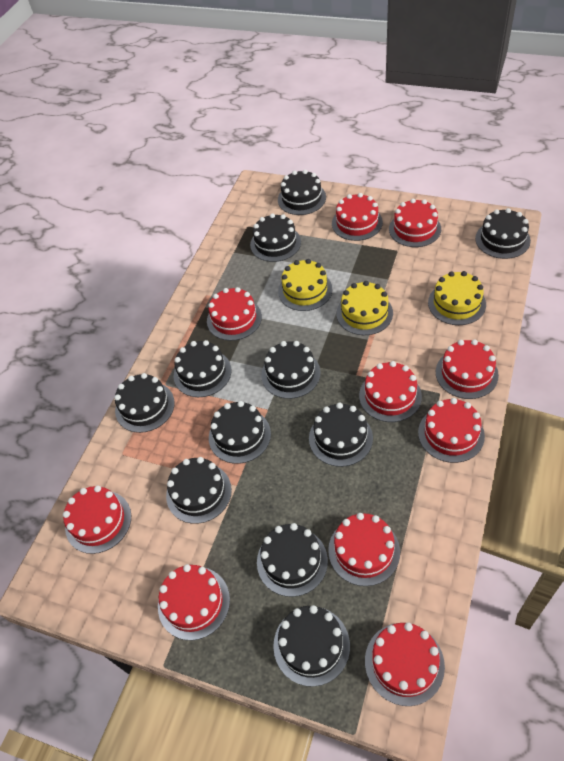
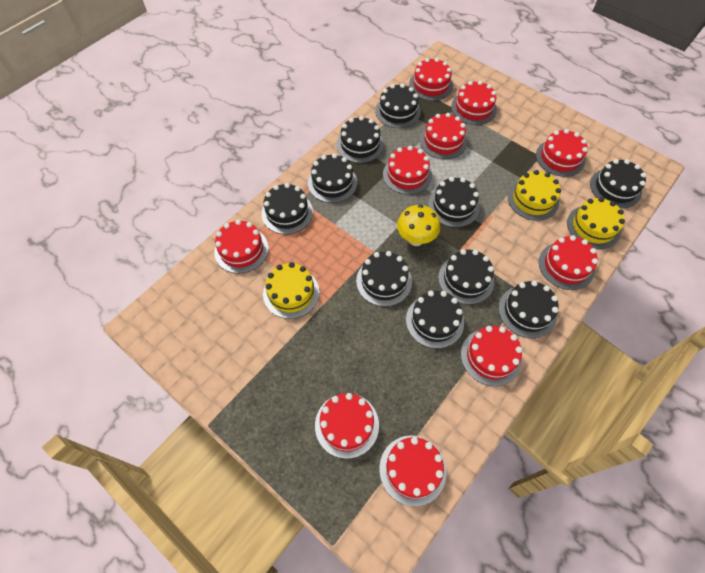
black cake: 11 -> 10
yellow mushroom: 0 -> 1

